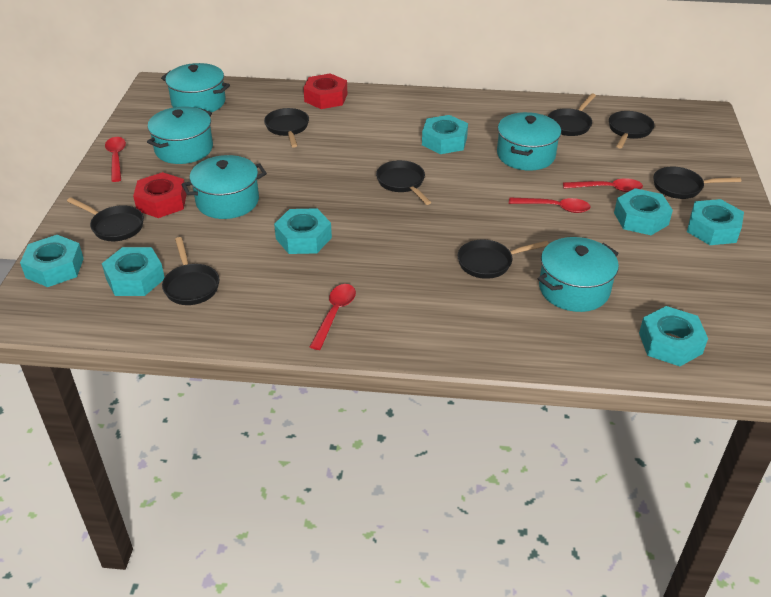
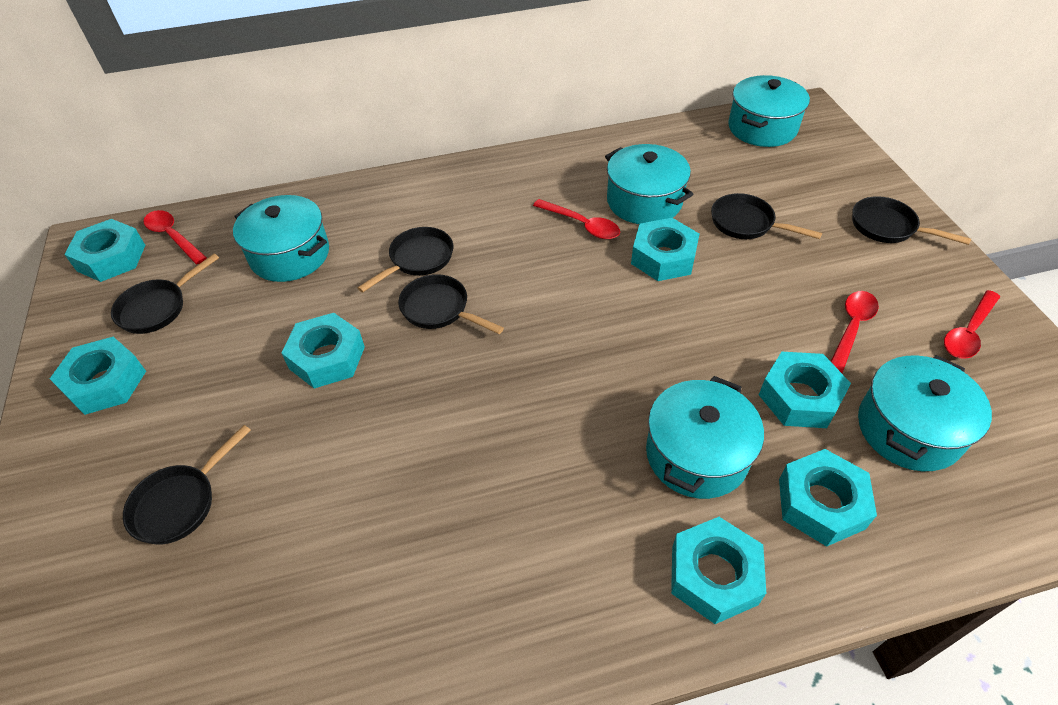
black pan: 8 -> 6
red nut: 2 -> 0

